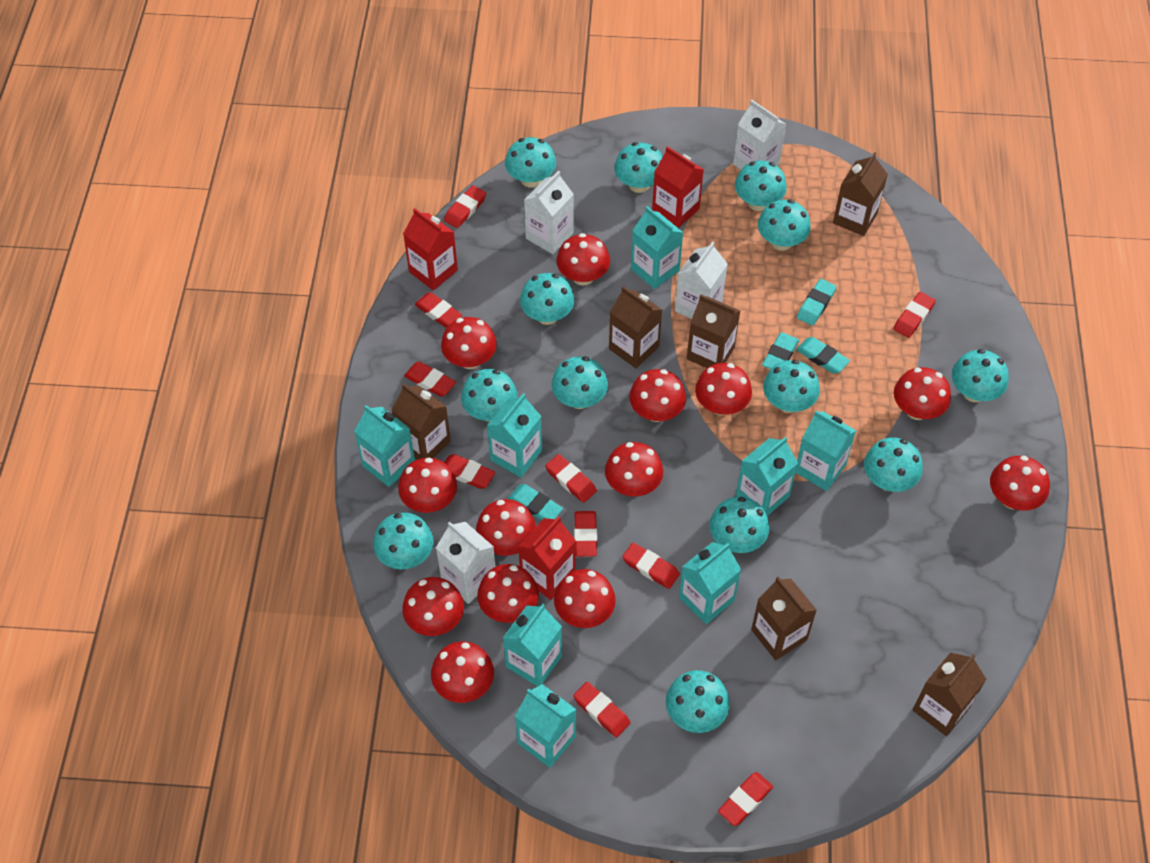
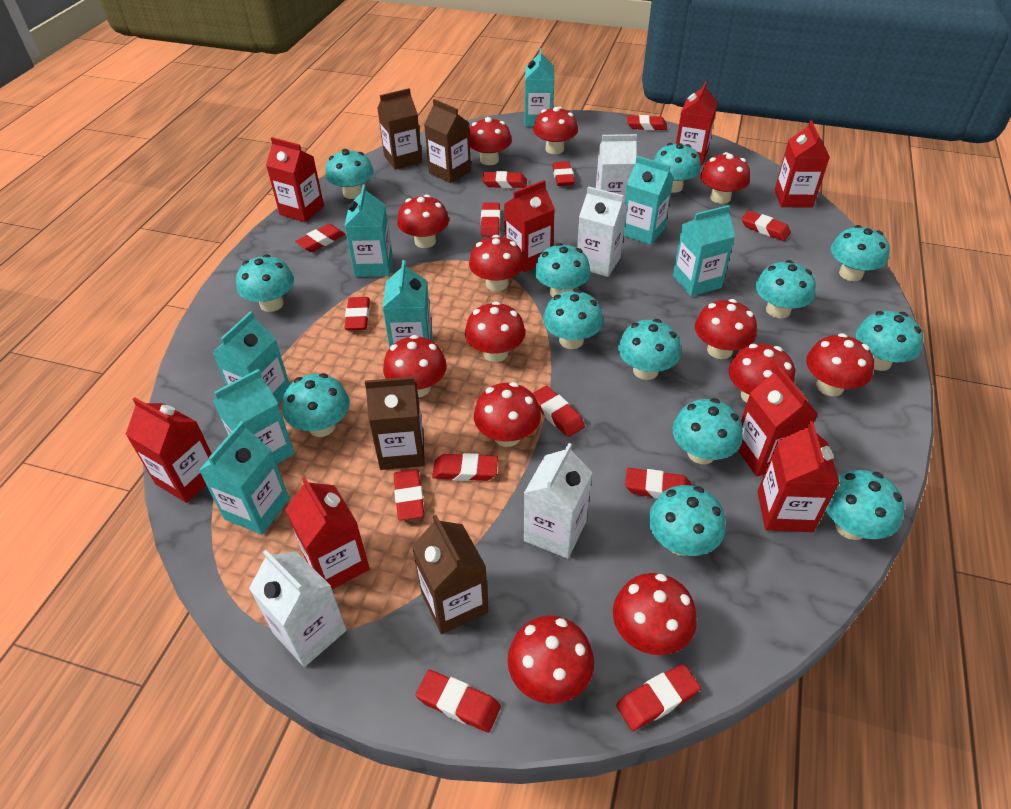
brown carton: 6 -> 4
red carton: 3 -> 8
red eraser: 10 -> 13
turquoise eraser: 4 -> 0

